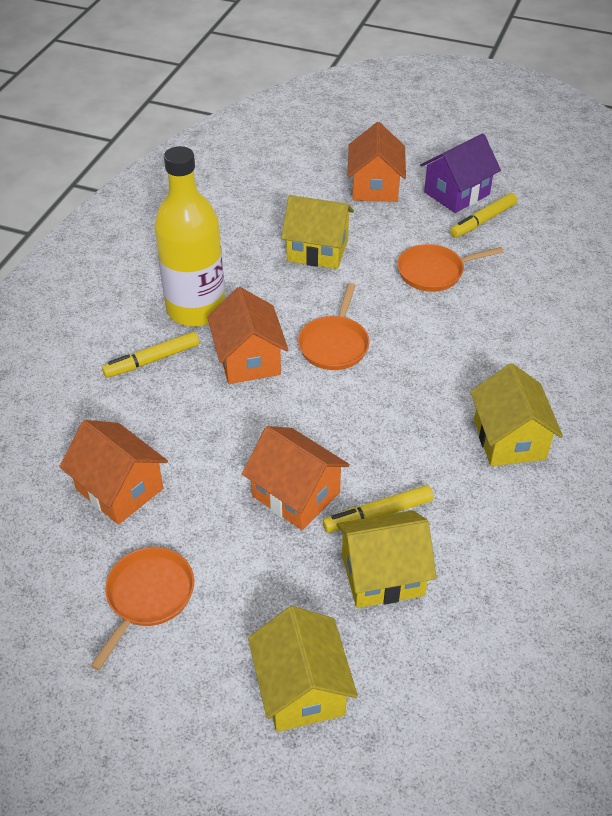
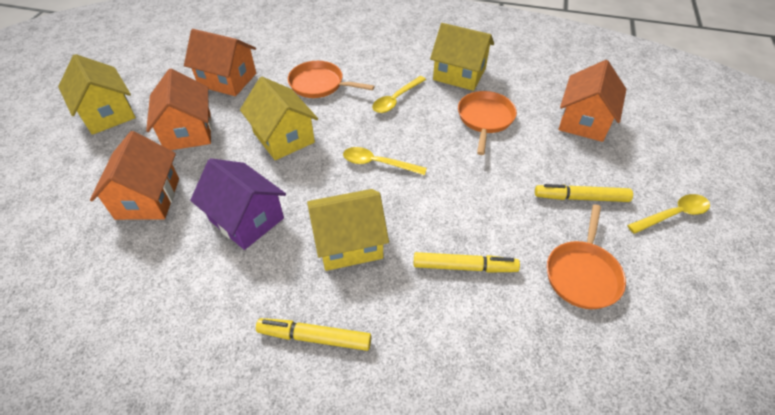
yellow bottle: 1 -> 0
yellow spoon: 0 -> 3

